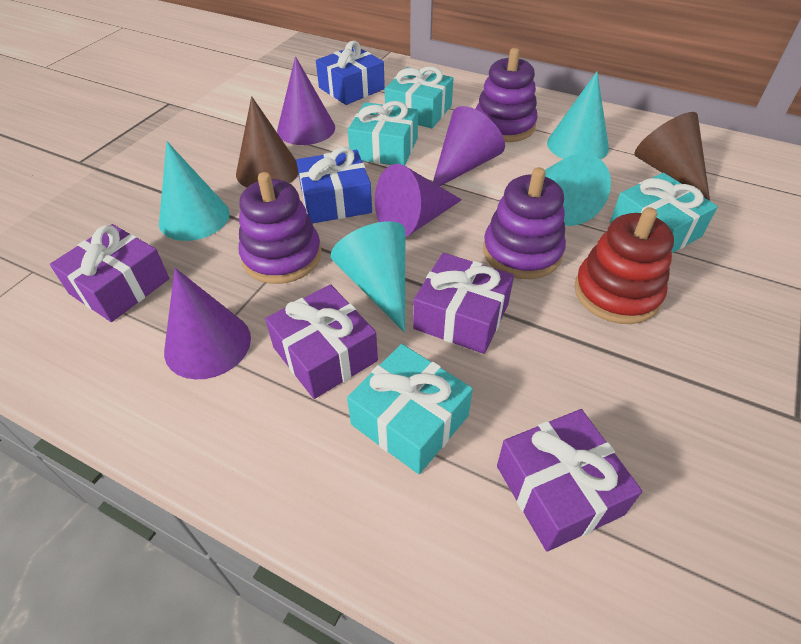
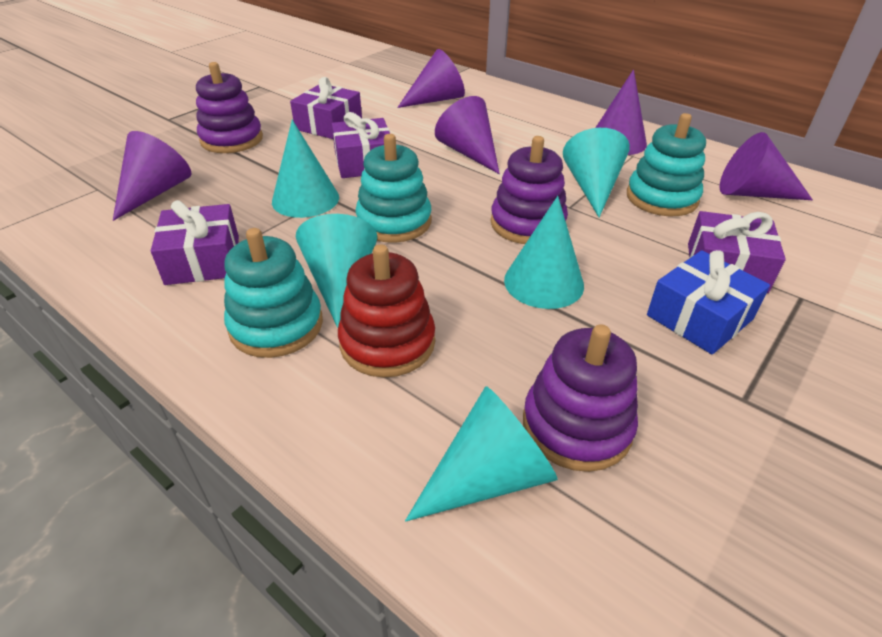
blue gift: 2 -> 1
brown cone: 2 -> 0
purple cone: 4 -> 5
turquoise cone: 4 -> 5
turquoise gift: 4 -> 0
turquoise stacking toy: 0 -> 3

